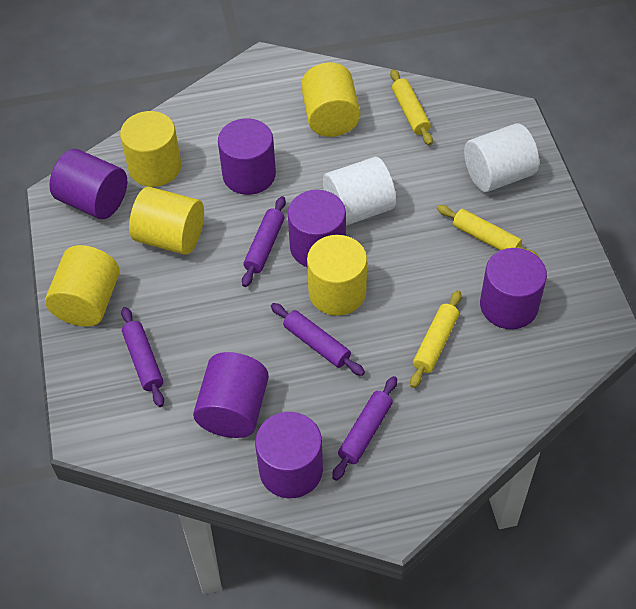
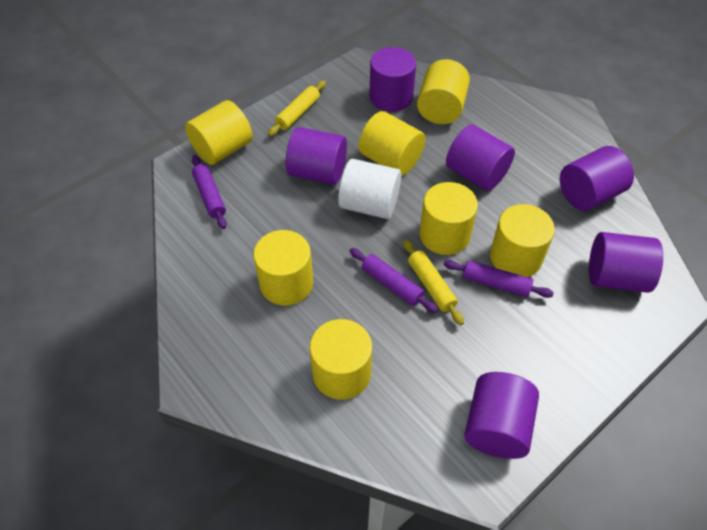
purple rolling pin: 4 -> 3
white cylinder: 2 -> 1
yellow cylinder: 5 -> 7
yellow rolling pin: 3 -> 2

